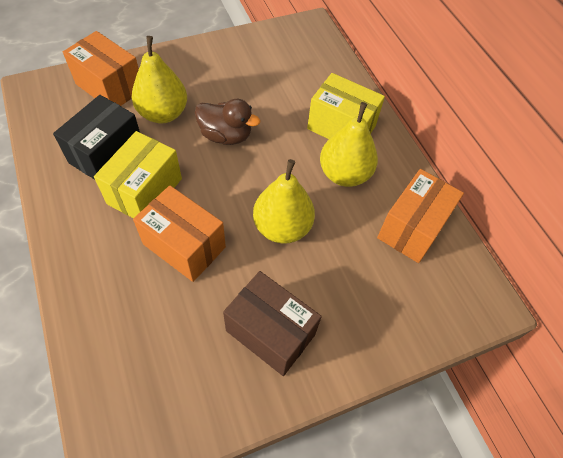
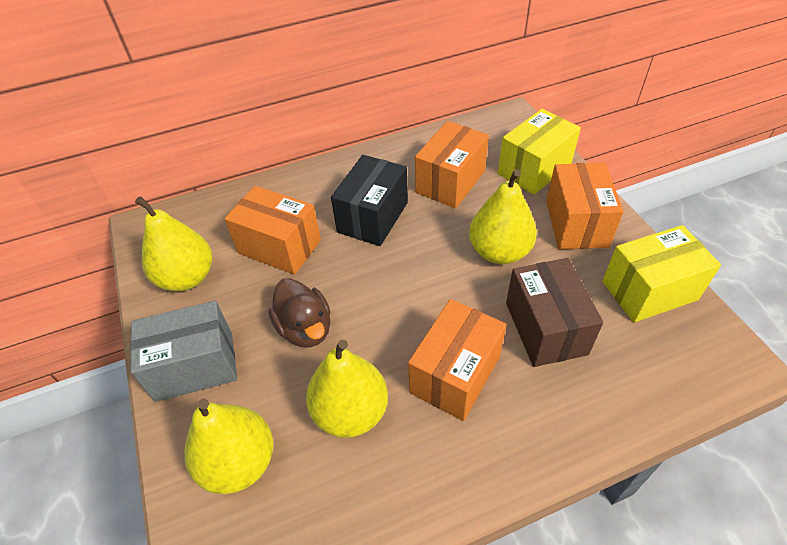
grey box: 0 -> 1
orange box: 3 -> 4
yellow pear: 3 -> 4

